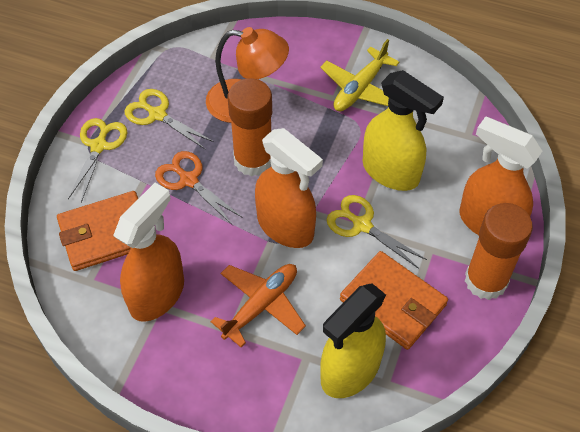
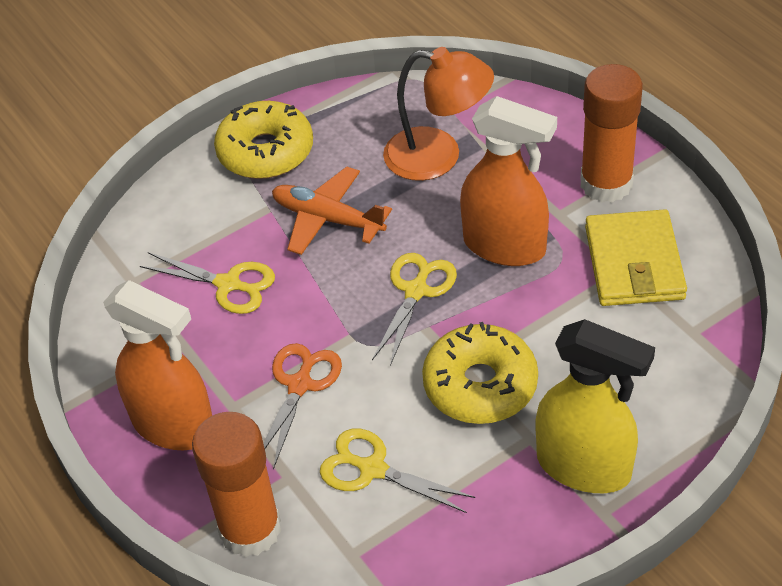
orange spray bottle: 3 -> 2
orange wallet: 2 -> 0
yellow donut: 0 -> 2
yellow plane: 1 -> 0
yellow spray bottle: 2 -> 1
yellow wallet: 0 -> 1

